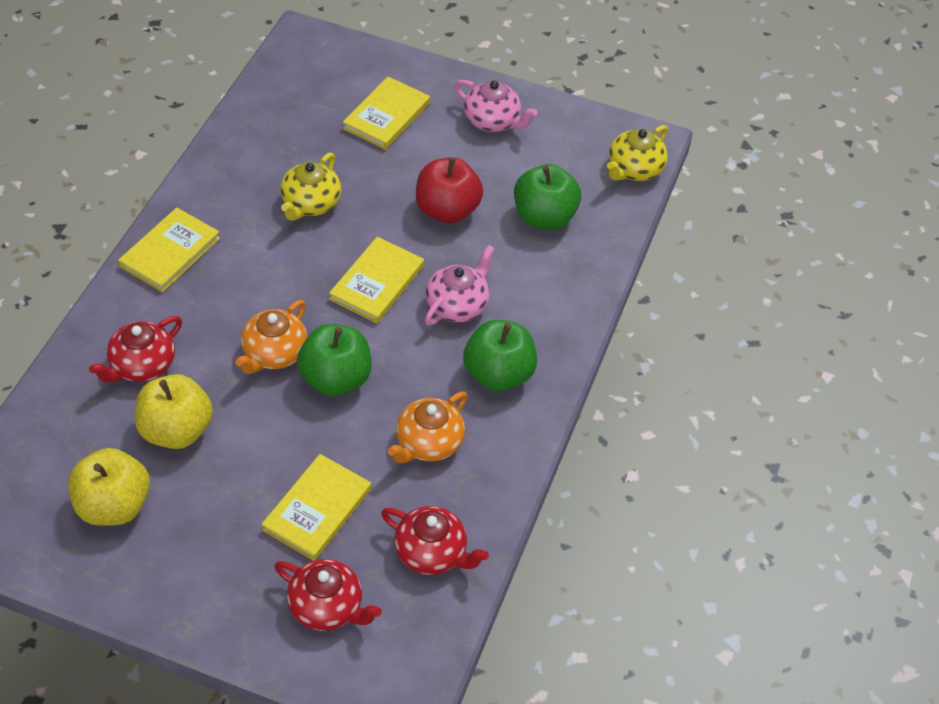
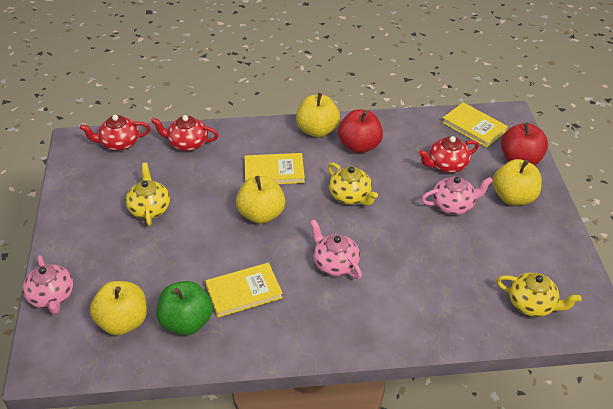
green apple: 3 -> 1
orange teapot: 2 -> 0
pink teapot: 2 -> 3
red apple: 1 -> 2
yellow apple: 2 -> 4
yellow book: 4 -> 3
yellow teapot: 2 -> 3

